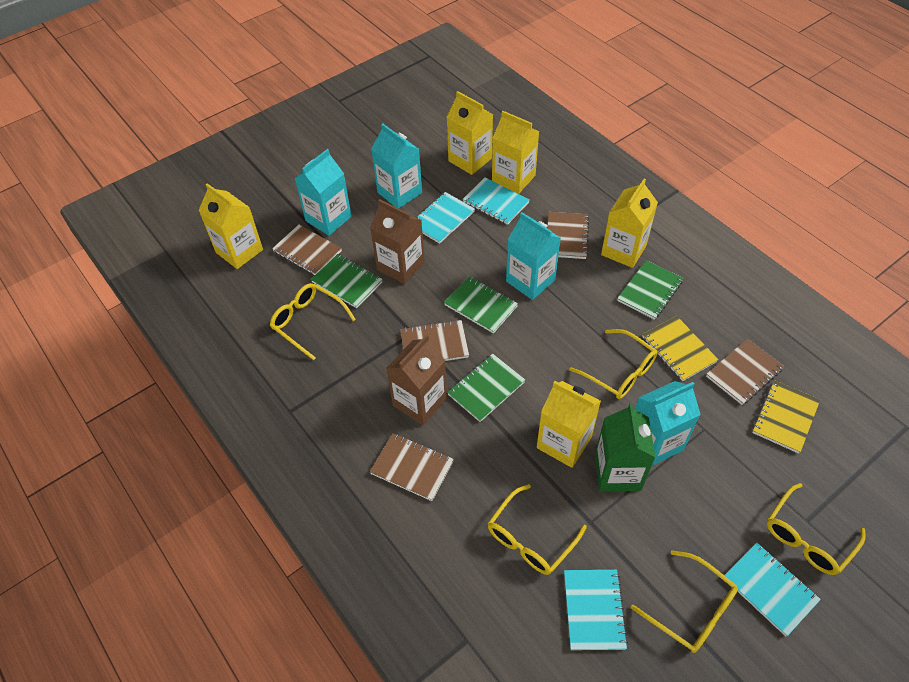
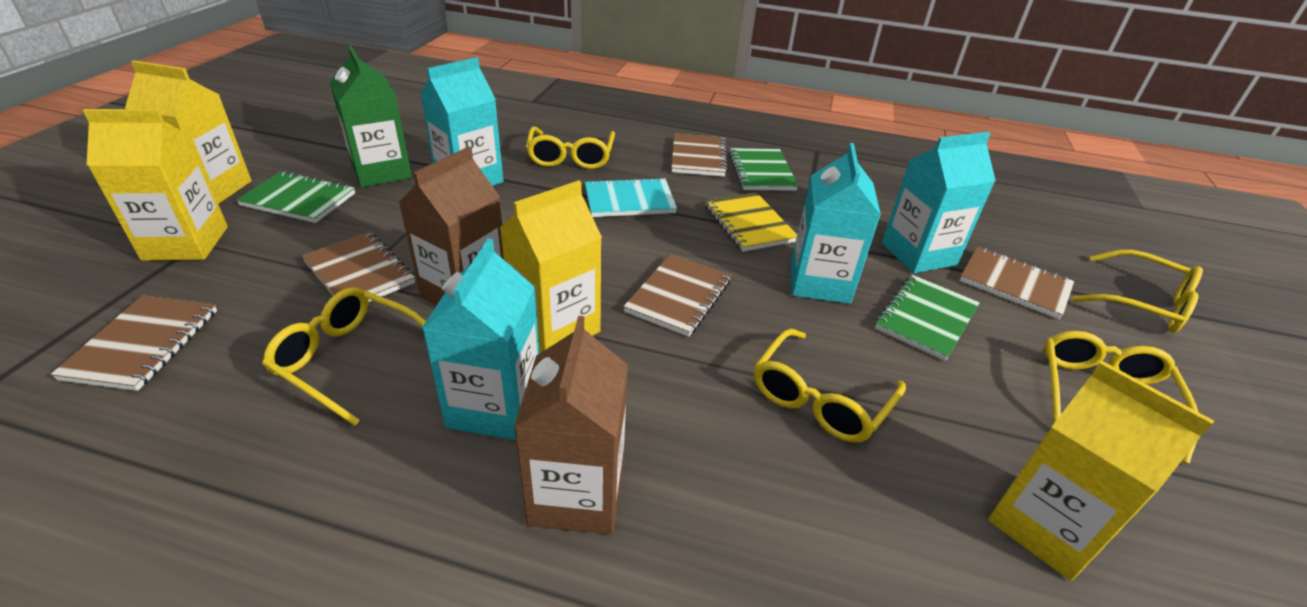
green notebook: 4 -> 3
turquoise notebook: 4 -> 1
yellow carton: 5 -> 4
yellow notebook: 2 -> 1

